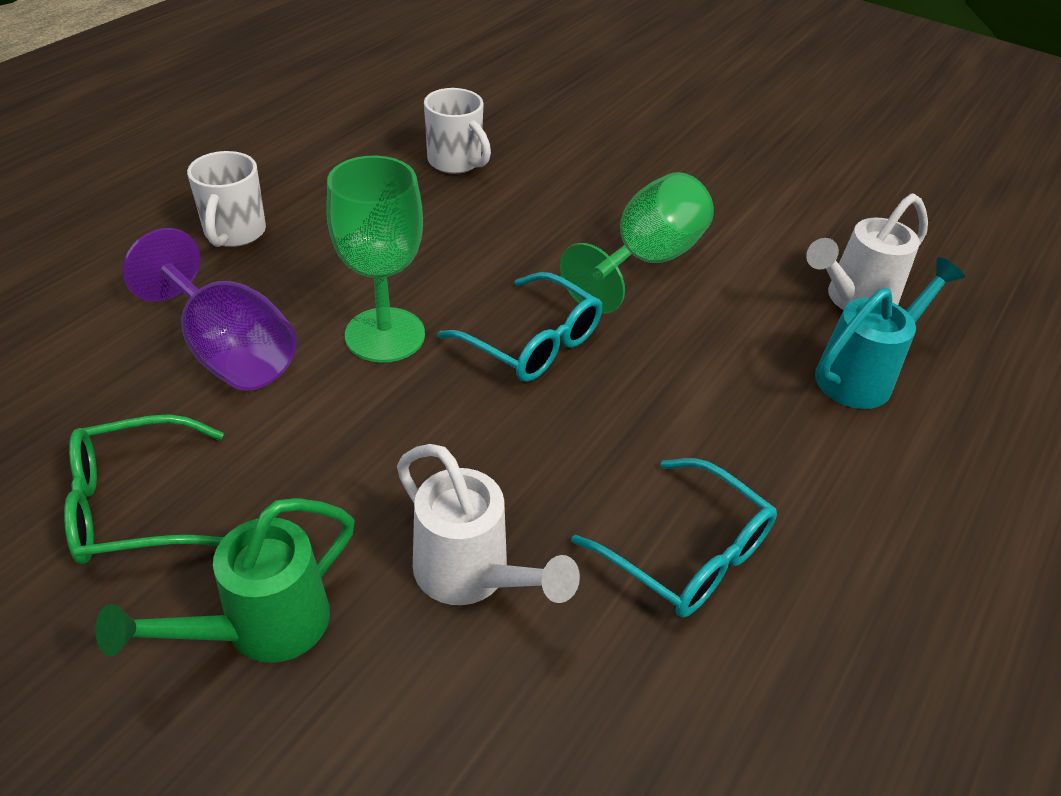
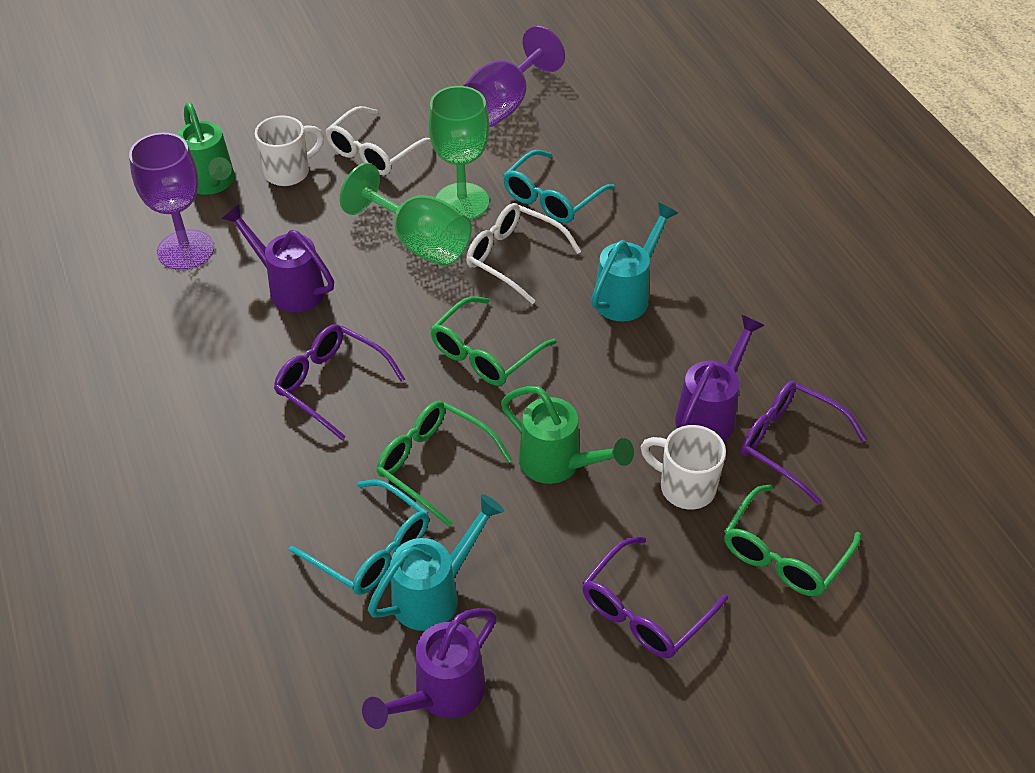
green glasses: 1 -> 3
green watering can: 1 -> 2
purple glasses: 0 -> 3
purple goblet: 1 -> 2
purple watering can: 0 -> 3
turquoise watering can: 1 -> 2
white glasses: 0 -> 2
white watering can: 2 -> 0

